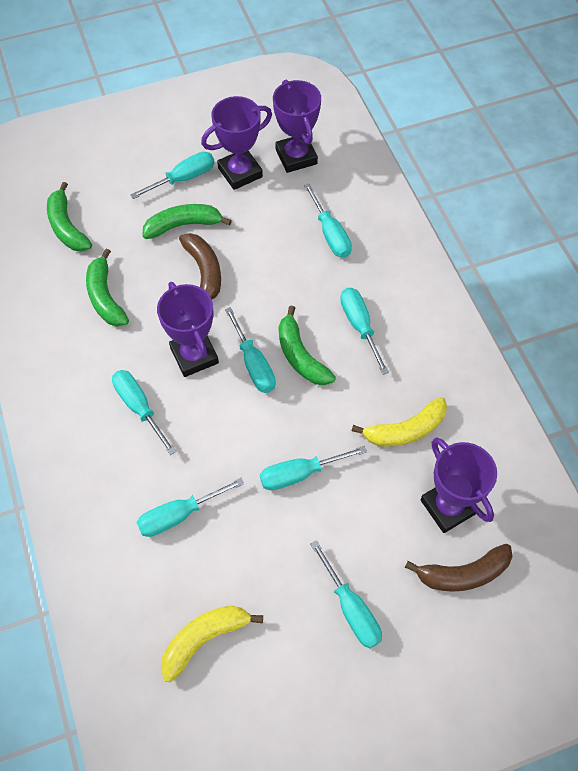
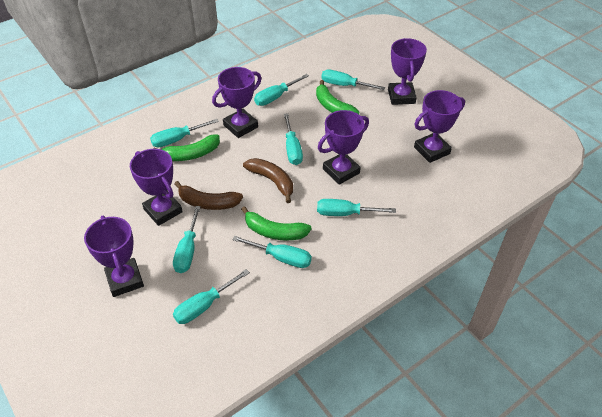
green banana: 4 -> 3
purple trophy: 4 -> 6
yellow banana: 2 -> 0

